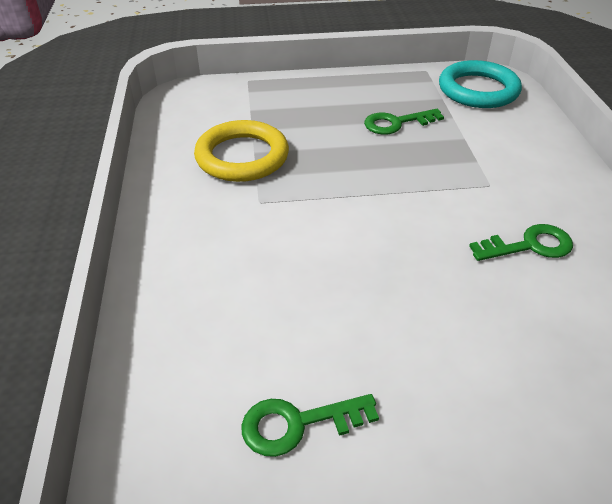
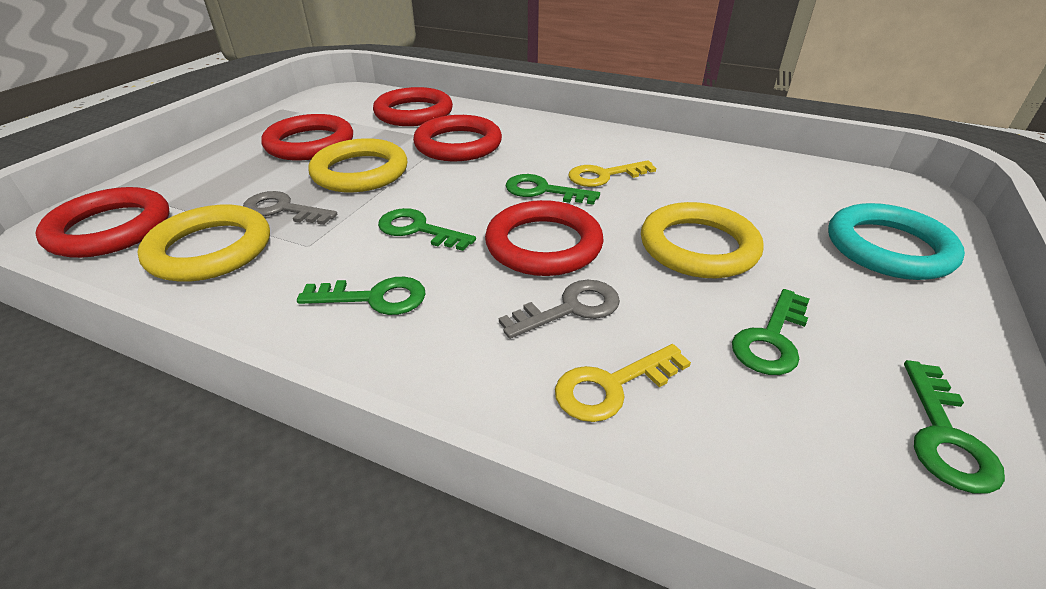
green key: 3 -> 5
grey key: 0 -> 2
red ring: 0 -> 5
yellow key: 0 -> 2
yellow ring: 1 -> 3

